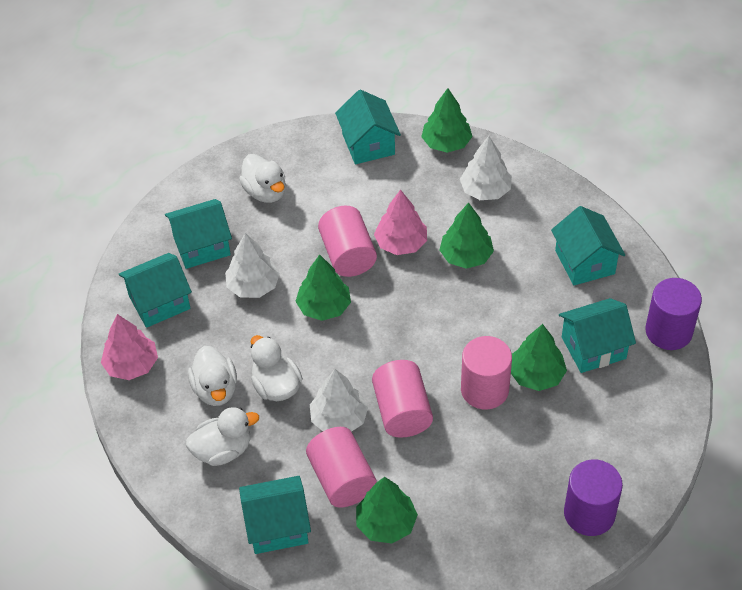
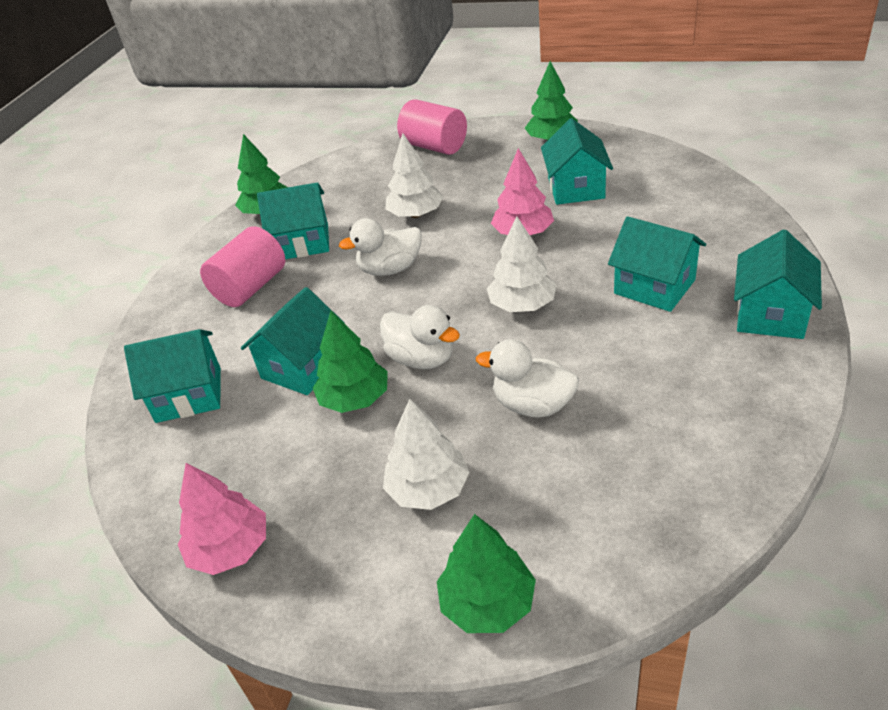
green tree: 5 -> 4
pink cylinder: 4 -> 2
purple cylinder: 2 -> 0
white duck: 4 -> 3

